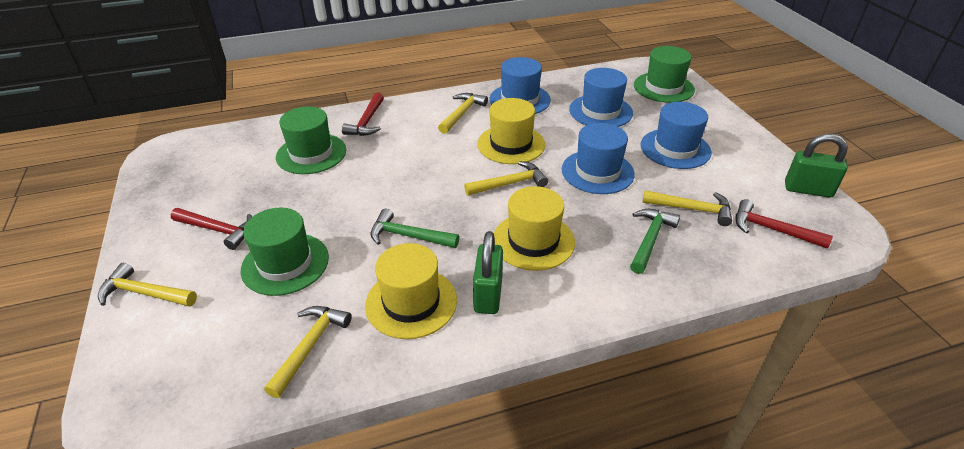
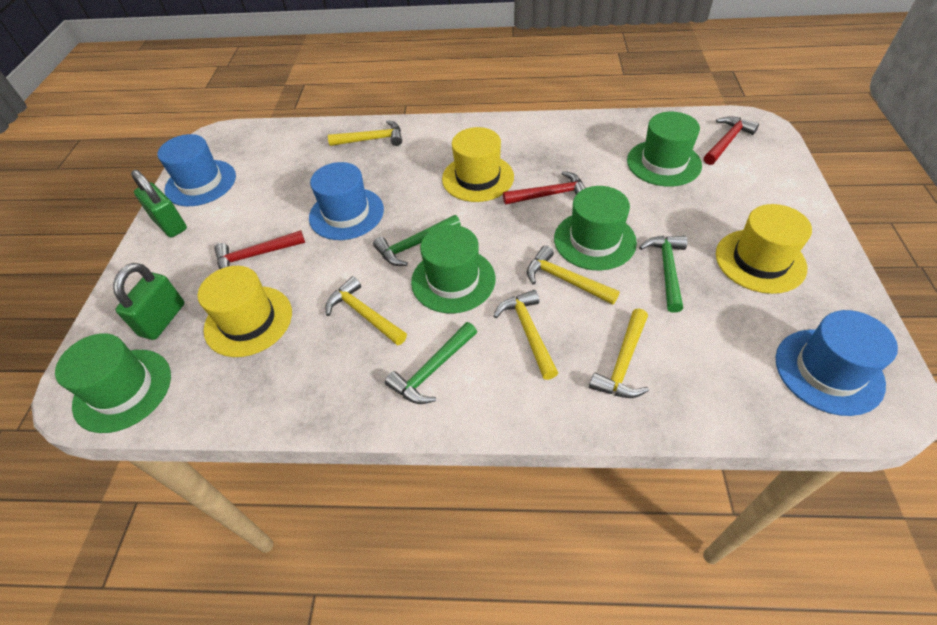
blue hat: 4 -> 3
green hammer: 2 -> 3
green hat: 3 -> 4

